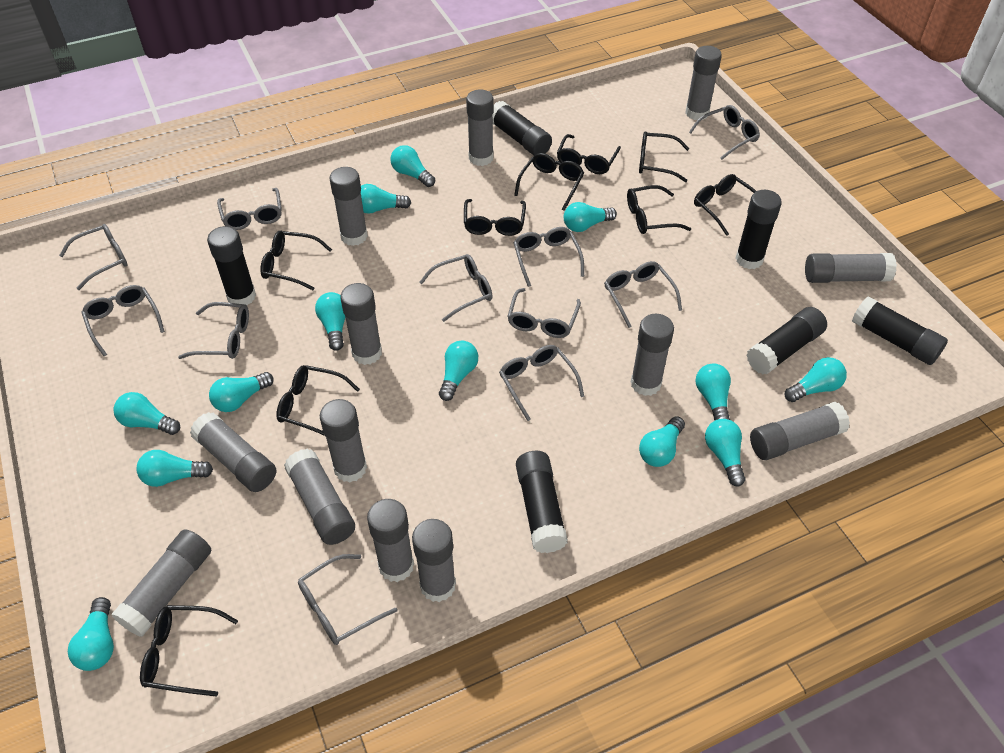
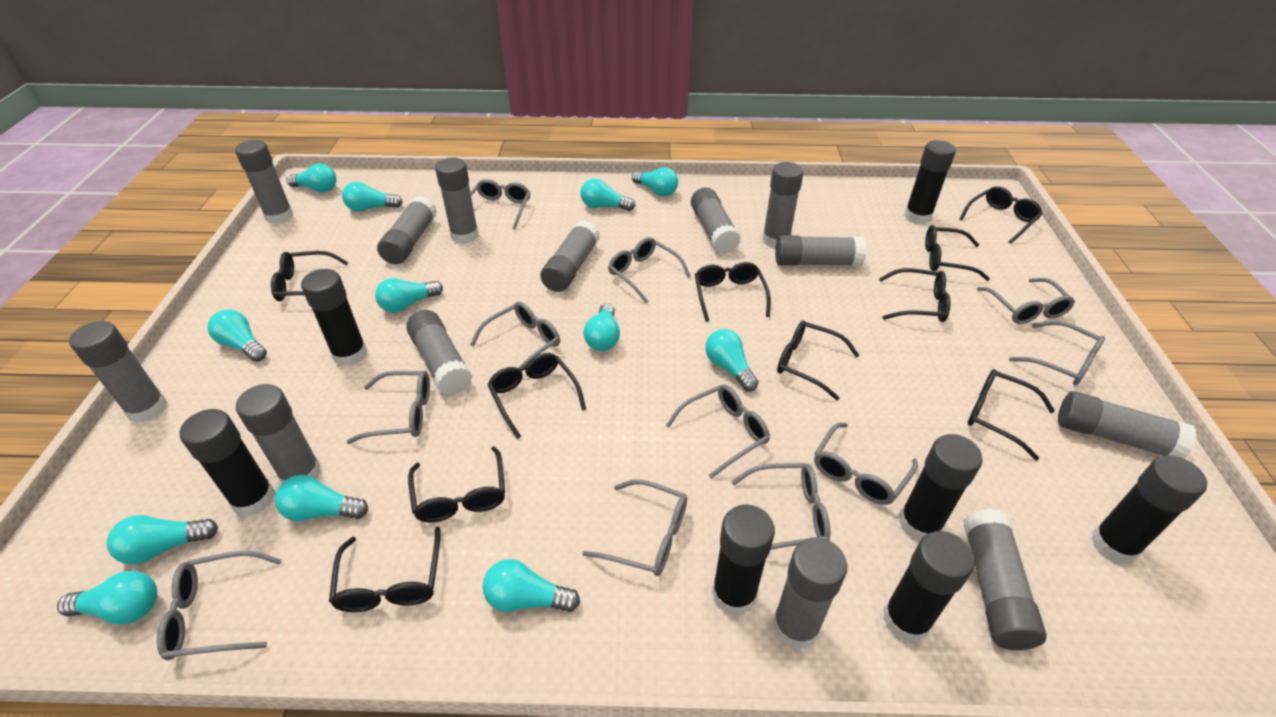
black glasses: 9 -> 10
black glue stick: 6 -> 7
turquoise light bulb: 13 -> 12

